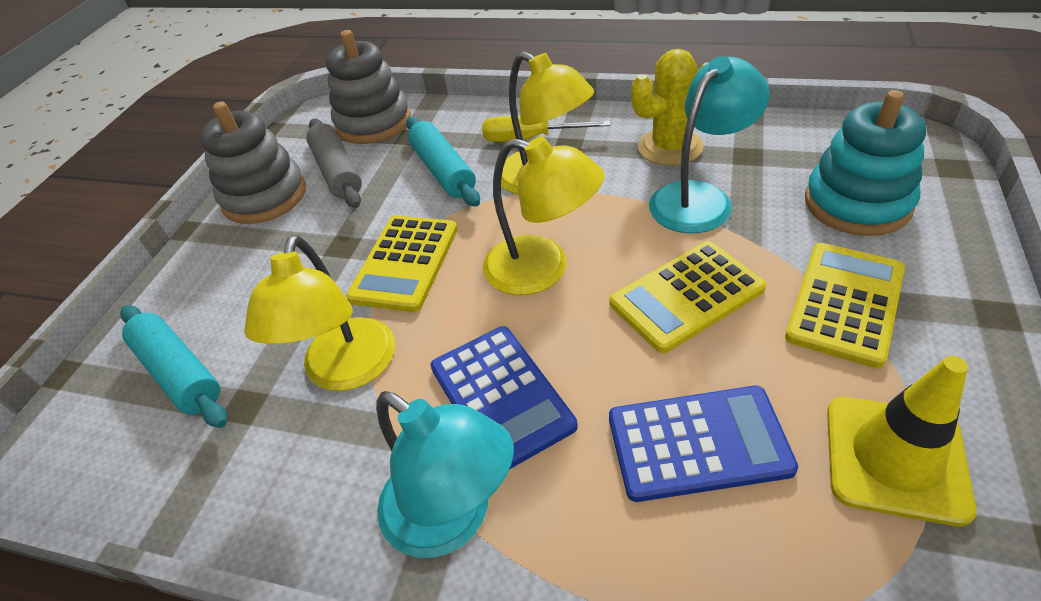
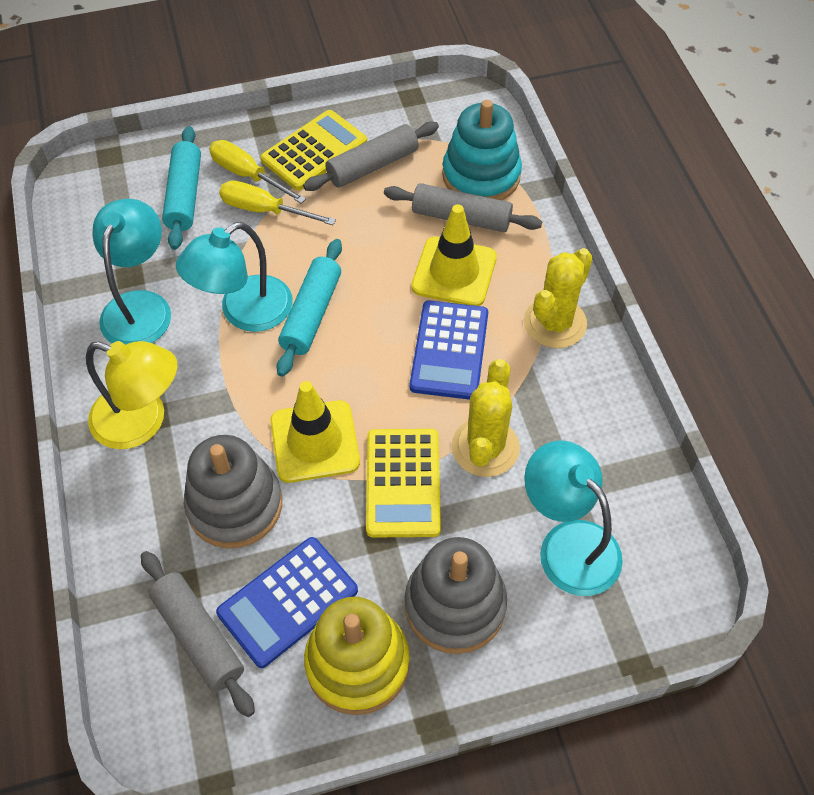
grey rolling pin: 1 -> 3
turquoise lamp: 2 -> 3
yellow cactus: 1 -> 2
yellow calculator: 3 -> 2
yellow lamp: 3 -> 1
yellow screwdriver: 1 -> 2
yellow stacking toy: 0 -> 1
yellow traffic cone: 1 -> 2

